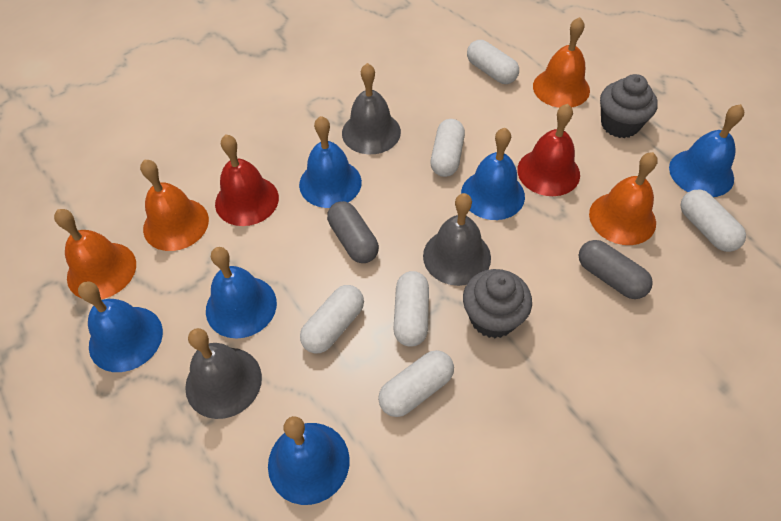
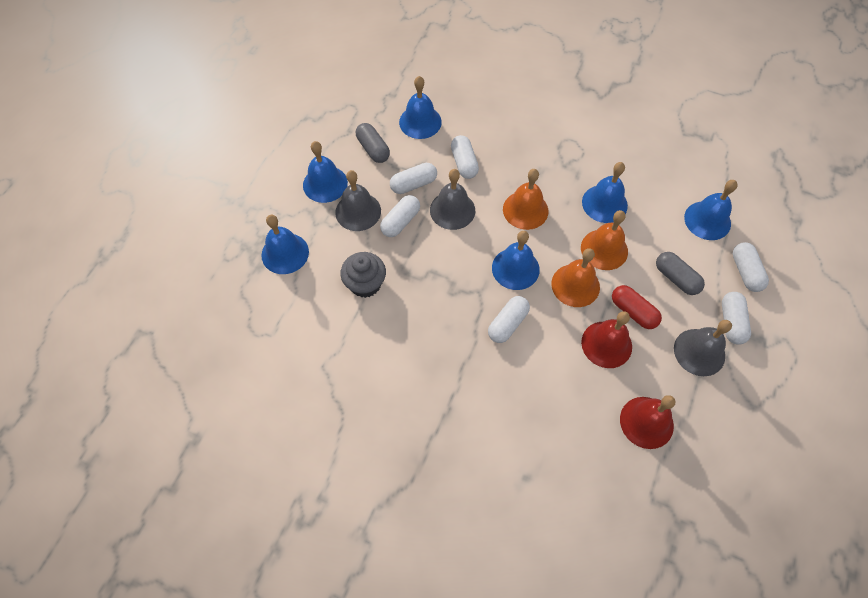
grey cupcake: 2 -> 1
orange bell: 4 -> 3
red capsule: 0 -> 1

